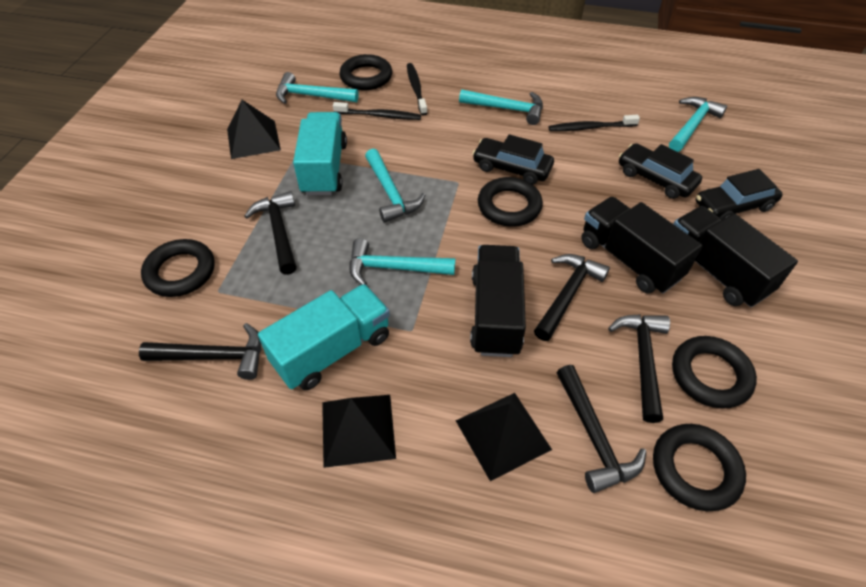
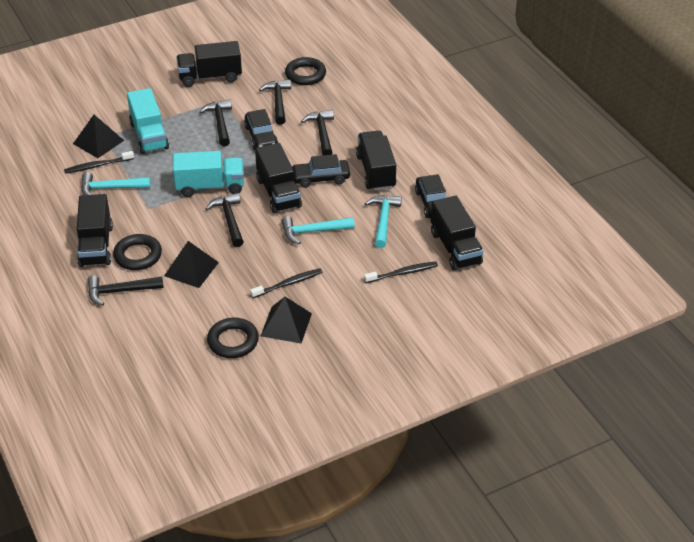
black ring: 5 -> 3
black truck: 3 -> 5
turquoise hammer: 5 -> 3

